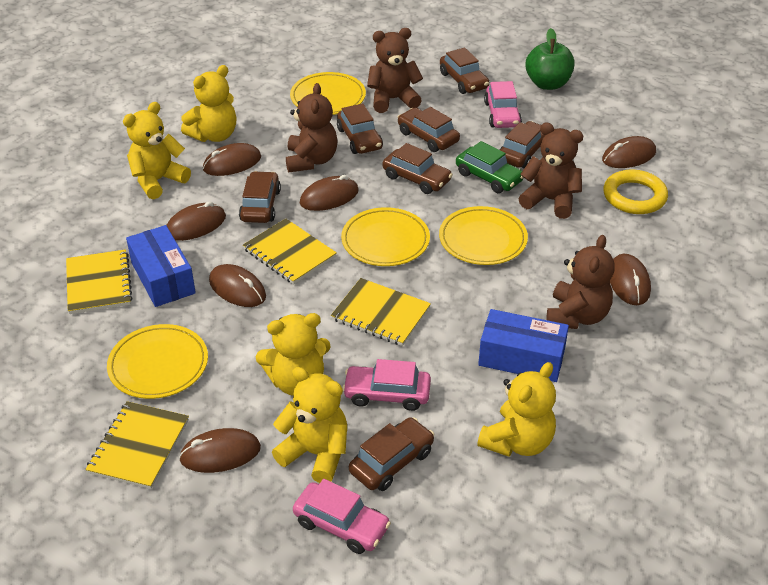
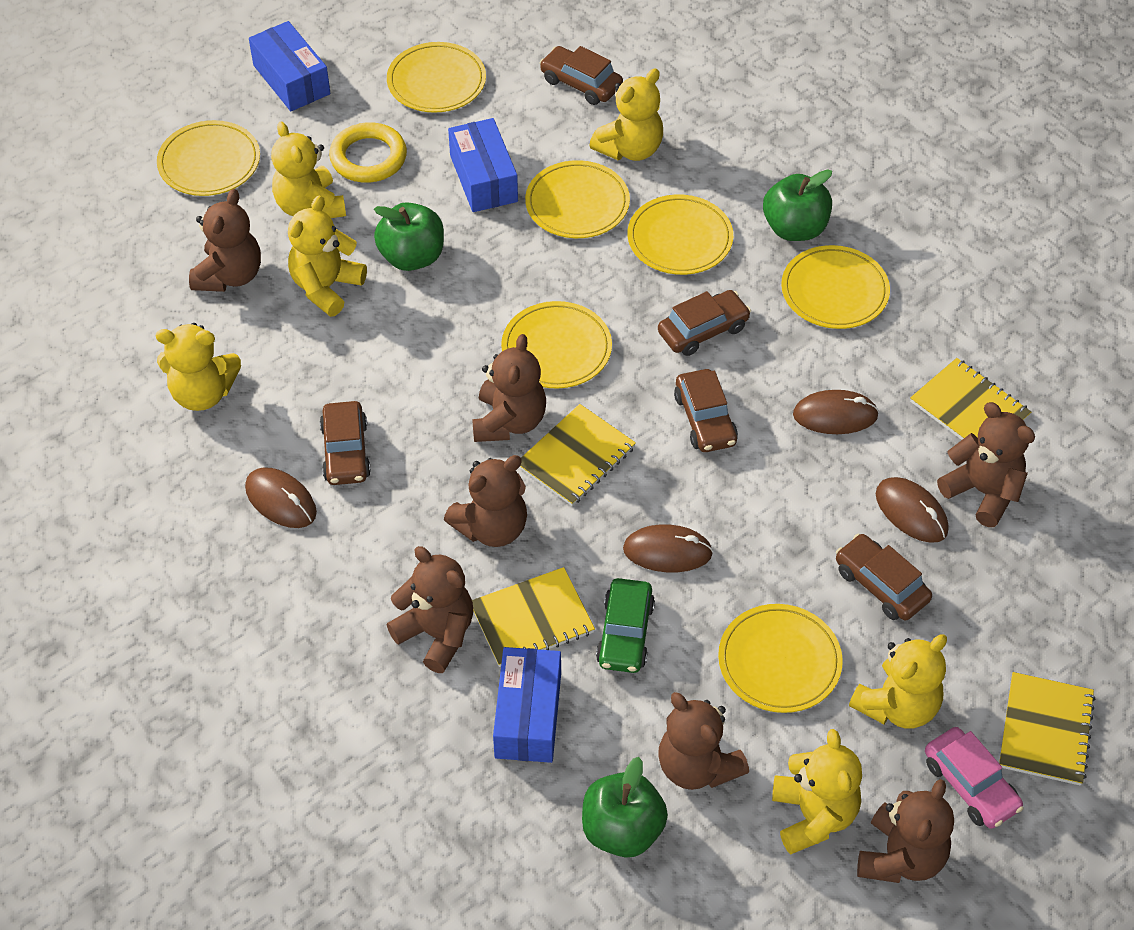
blue box: 2 -> 3
brown car: 7 -> 5
brown mouse: 7 -> 4
brown teddy bear: 4 -> 7
green apple: 1 -> 3
pink car: 3 -> 1
yellow plate: 4 -> 7
yellow teddy bear: 5 -> 6

